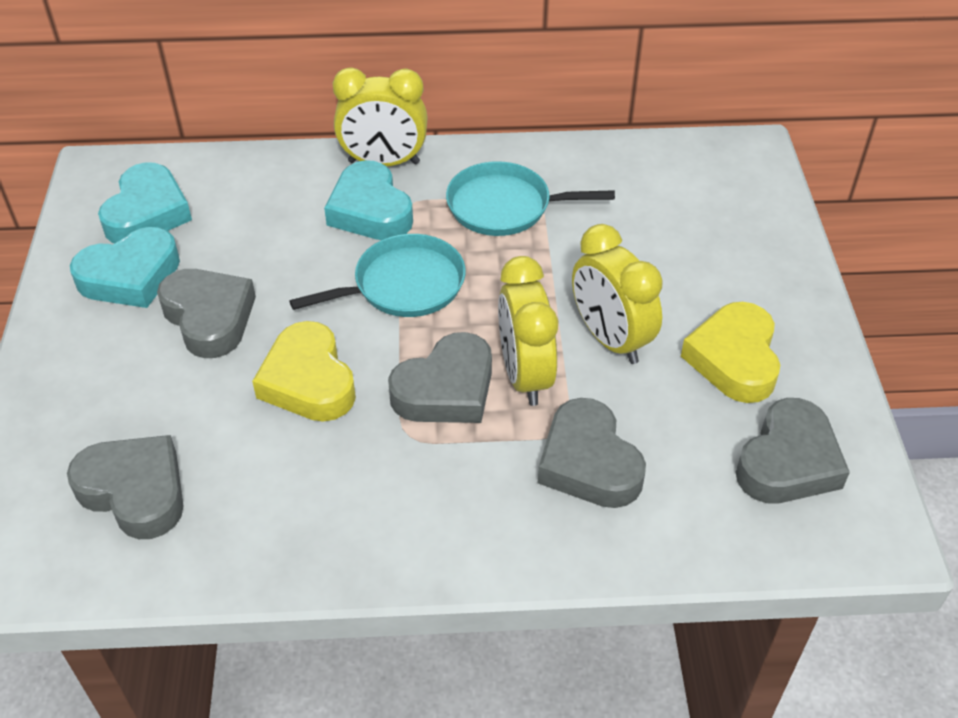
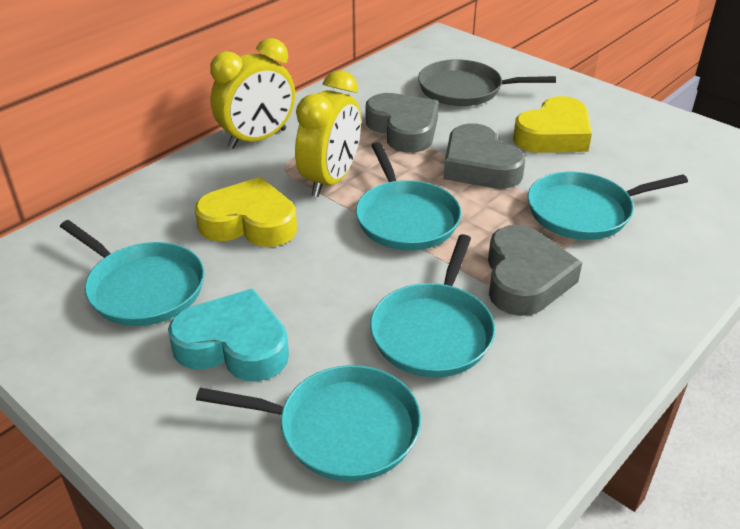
grey heart: 5 -> 3
grey pan: 0 -> 1
turquoise heart: 3 -> 1
turquoise pan: 2 -> 5
yellow clock: 3 -> 2

